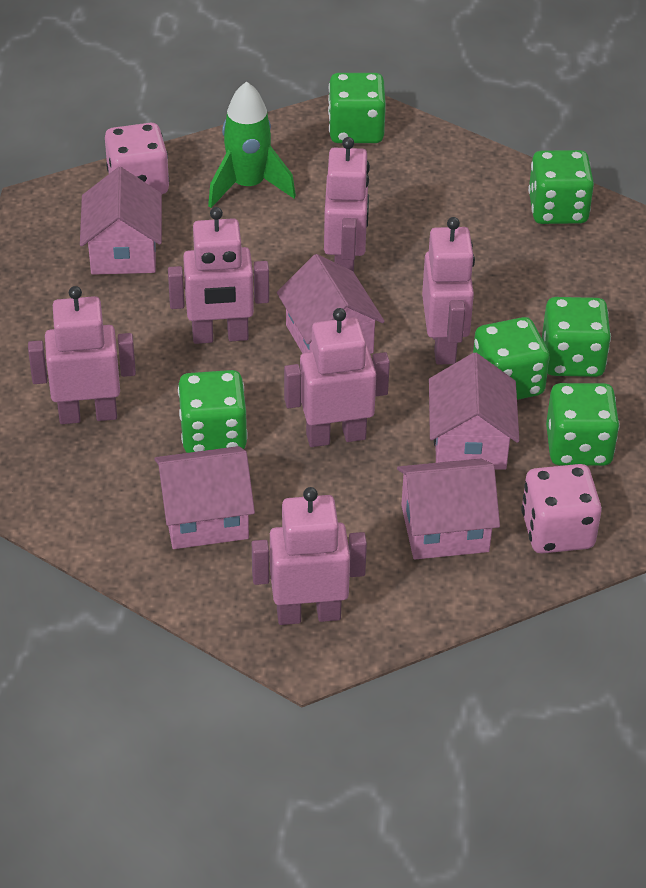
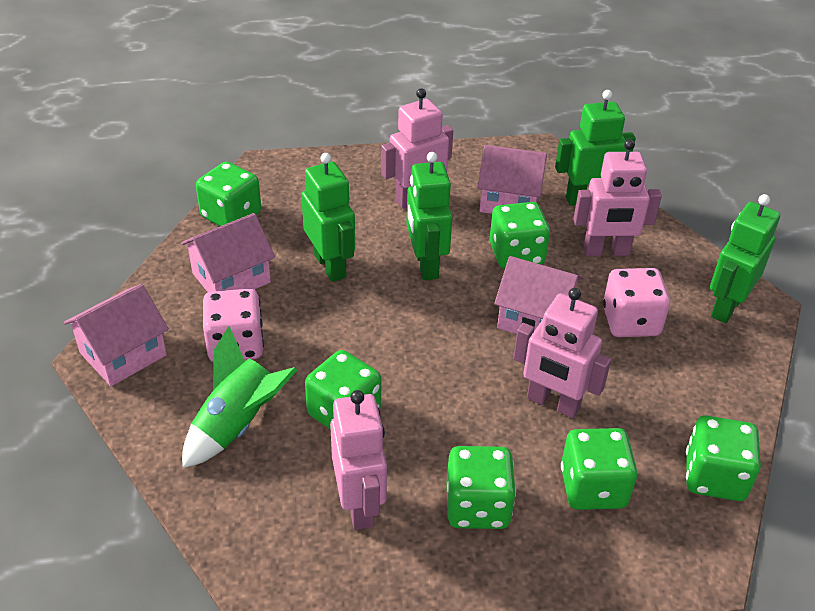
green robot: 0 -> 4
pink house: 5 -> 4
pink robot: 6 -> 4

